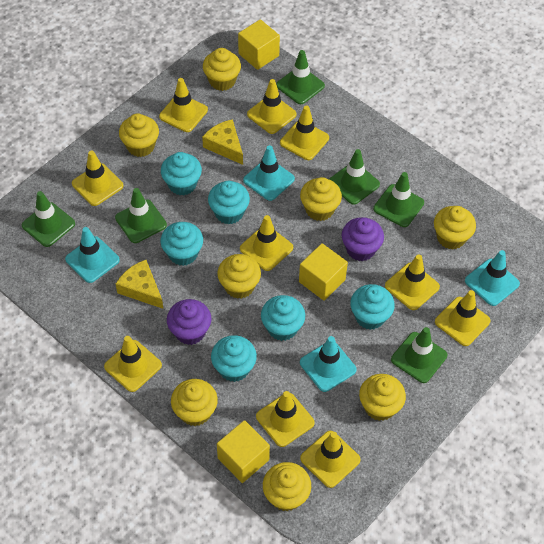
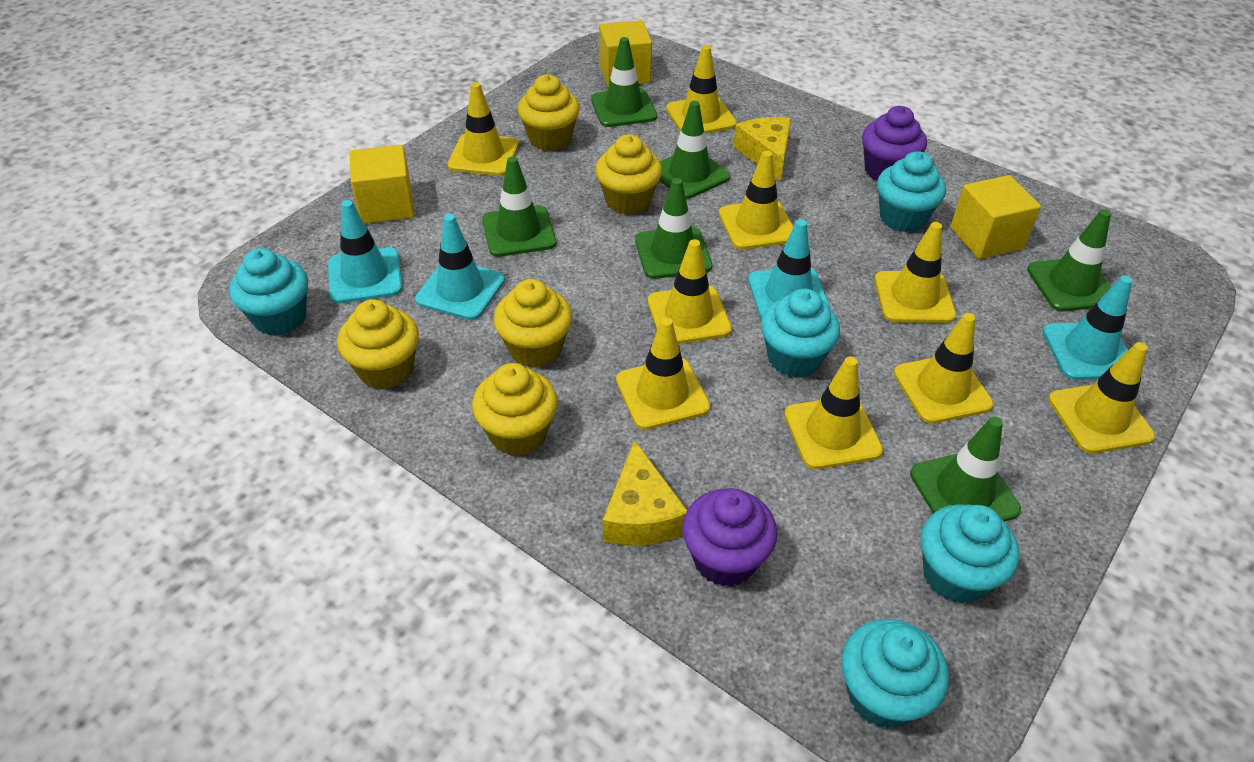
turquoise cupcake: 6 -> 5
yellow cupcake: 8 -> 5
yellow traffic cone: 10 -> 9

